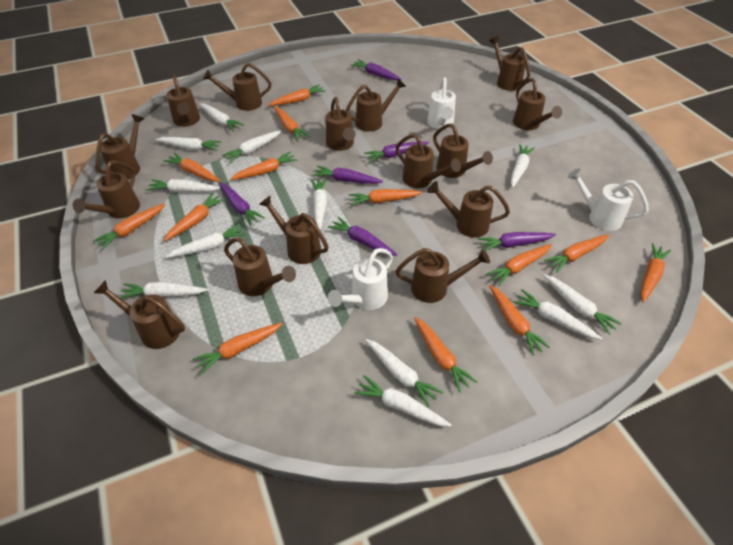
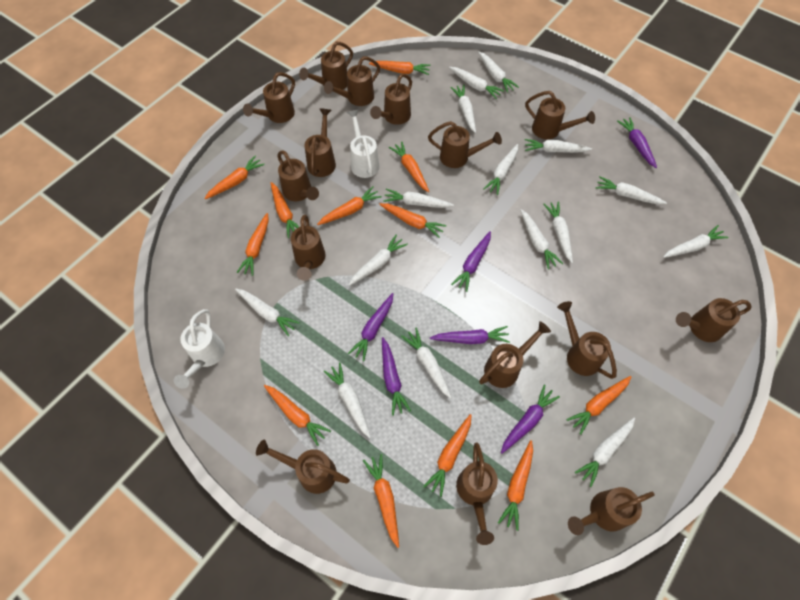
orange carrot: 13 -> 12
white carrot: 12 -> 15
white watering can: 3 -> 2

